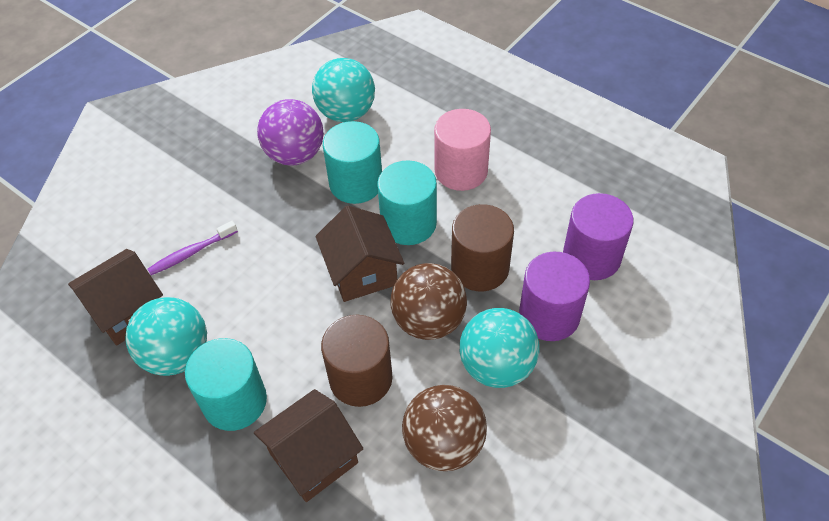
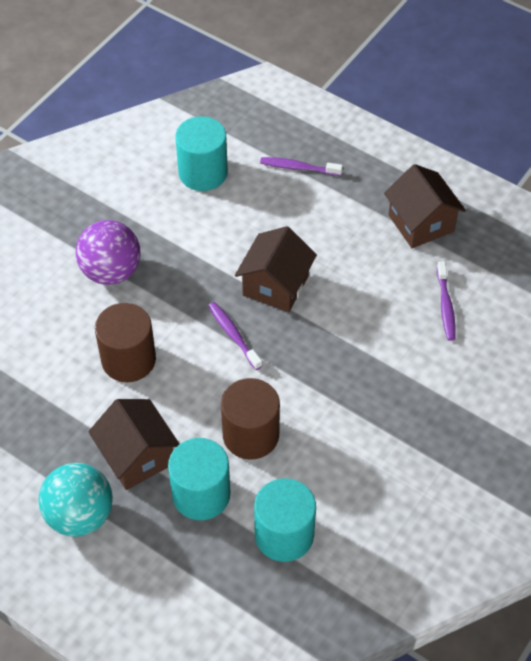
brown ball: 2 -> 0
pink cylinder: 1 -> 0
purple cylinder: 2 -> 0
purple toothbrush: 1 -> 3
turquoise ball: 3 -> 1

